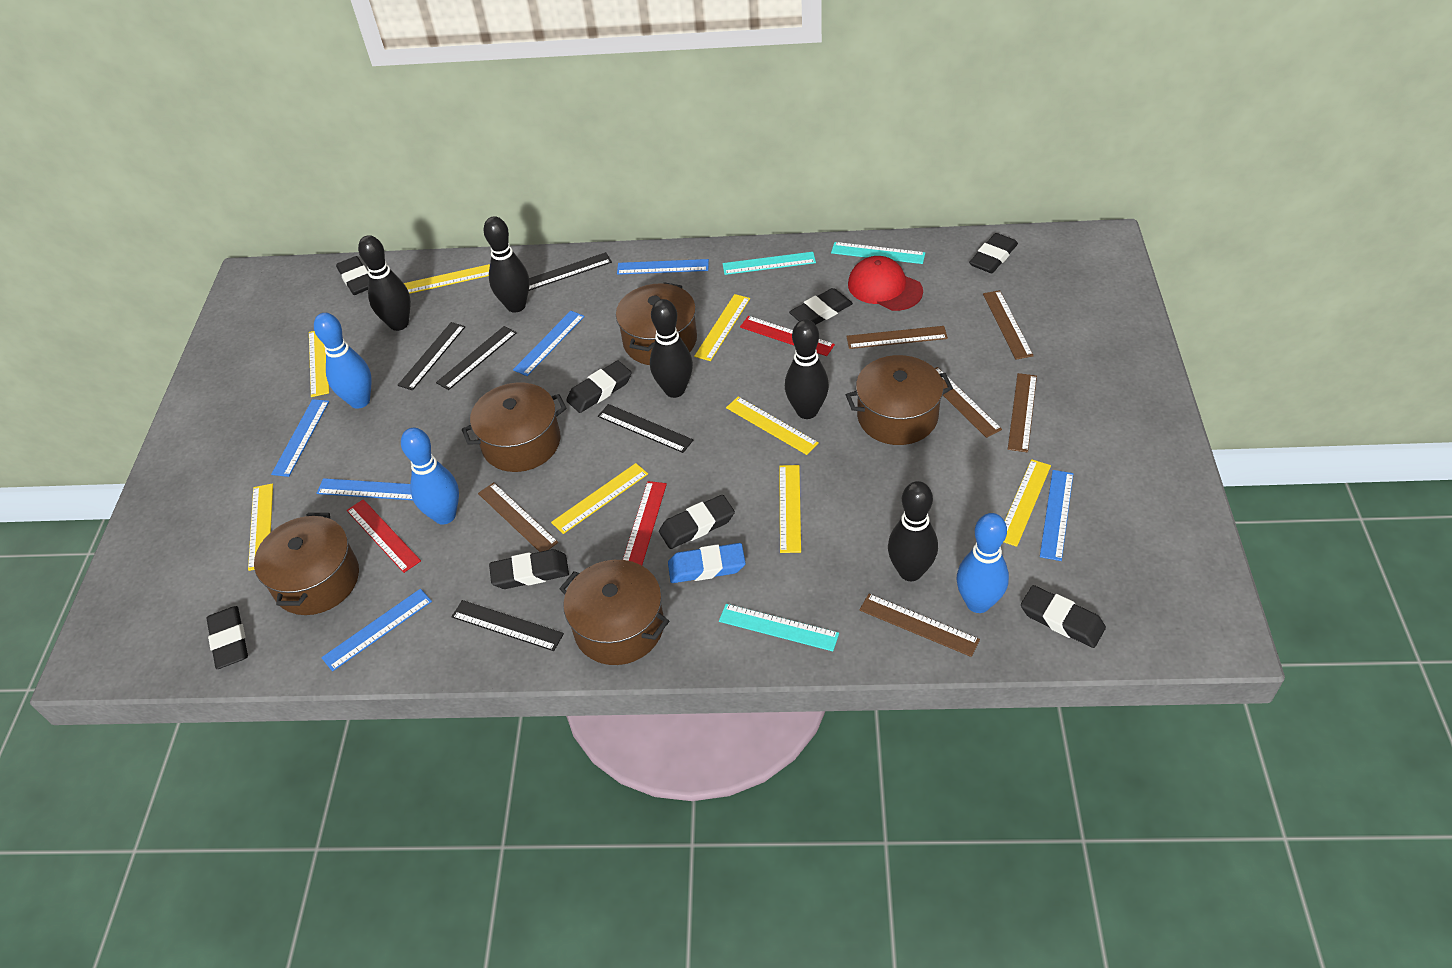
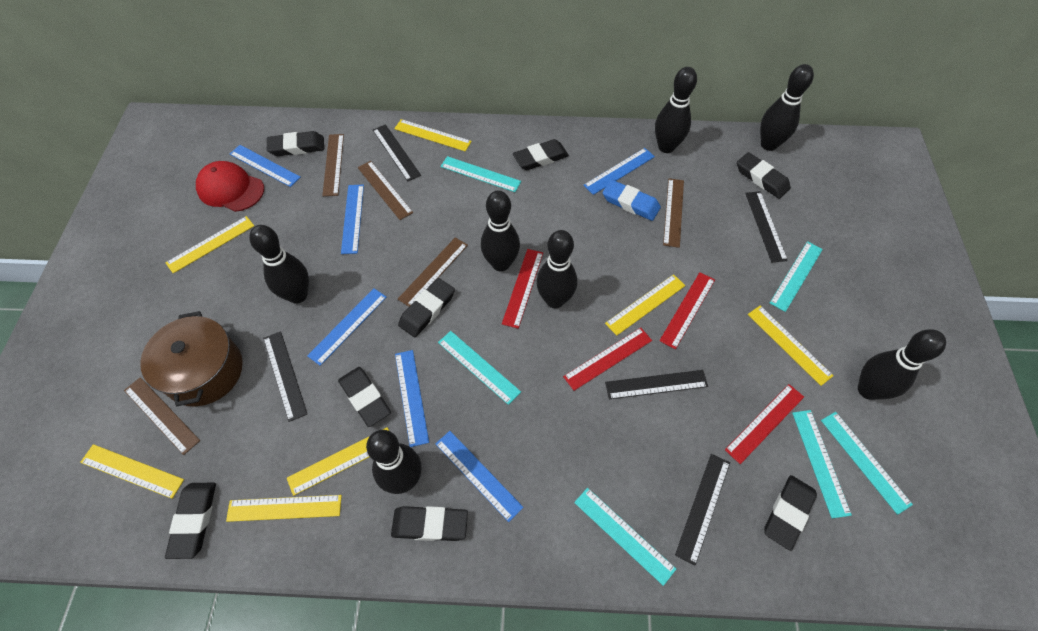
black bowling pin: 5 -> 7
blue bowling pin: 3 -> 0
brown pot: 5 -> 1
brown ruler: 6 -> 5
red ruler: 3 -> 4
turquoise ruler: 3 -> 6
yellow ruler: 8 -> 7

